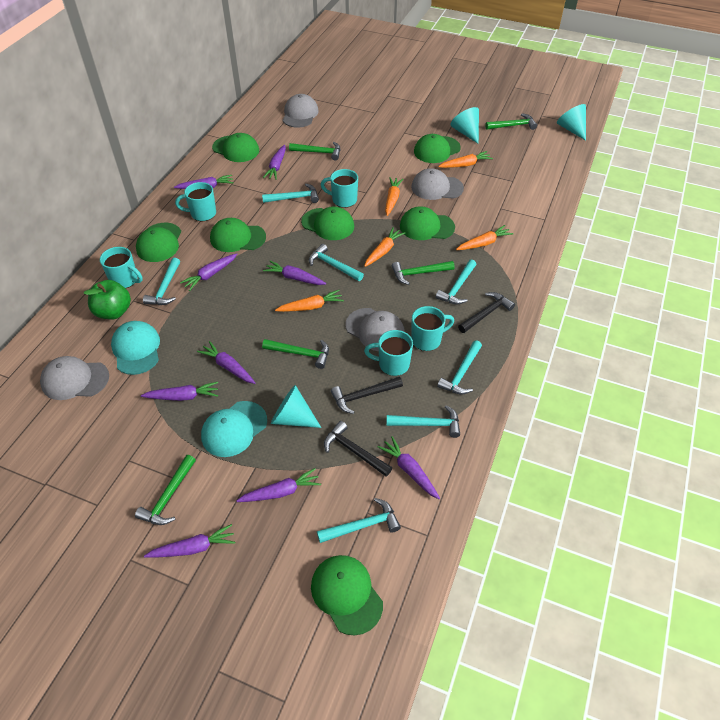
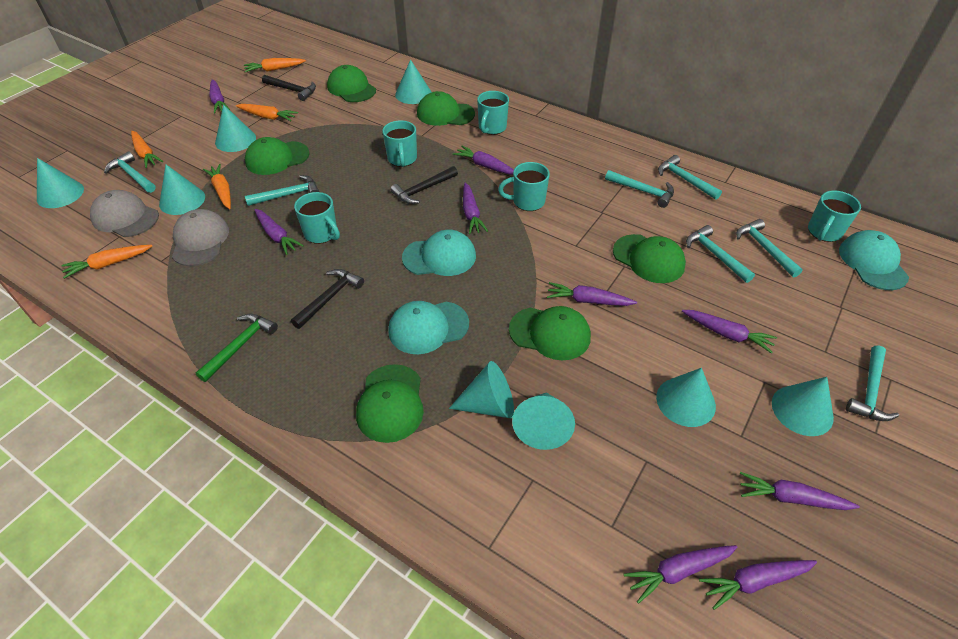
green apple: 1 -> 0
green cap: 7 -> 6
green hammer: 5 -> 1
grey cap: 4 -> 2
turquoise cap: 2 -> 3
turquoise cone: 3 -> 8

